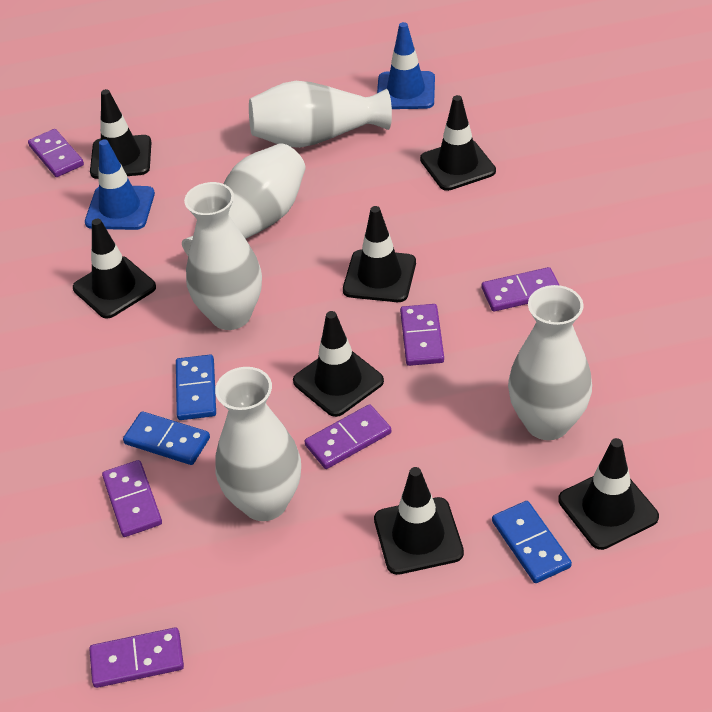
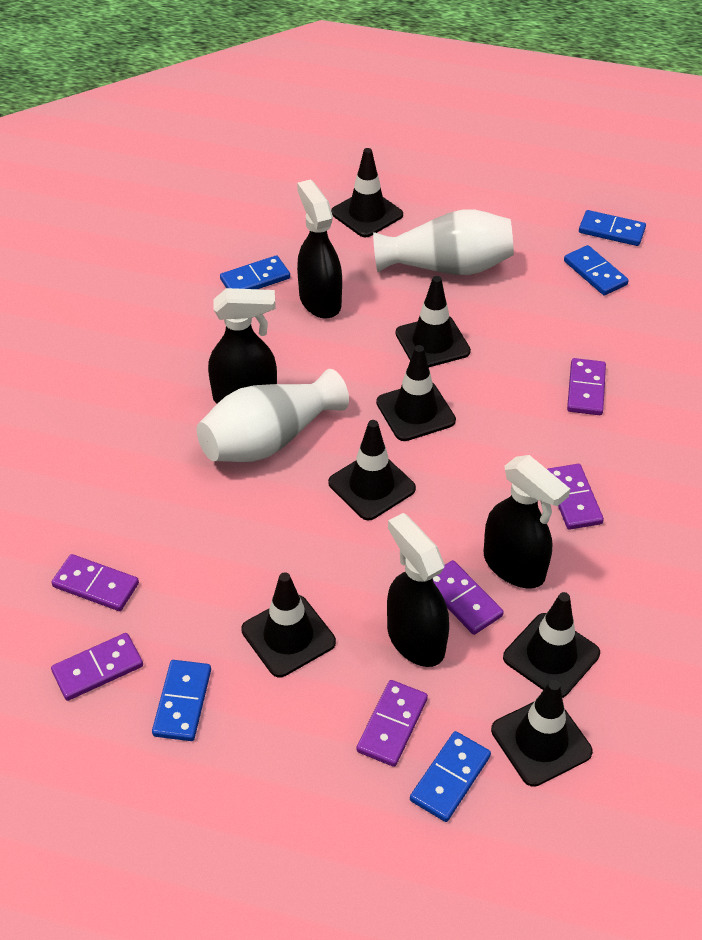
black spray bottle: 0 -> 4
blue domino: 3 -> 5
blue traffic cone: 2 -> 0
white vase: 5 -> 2

